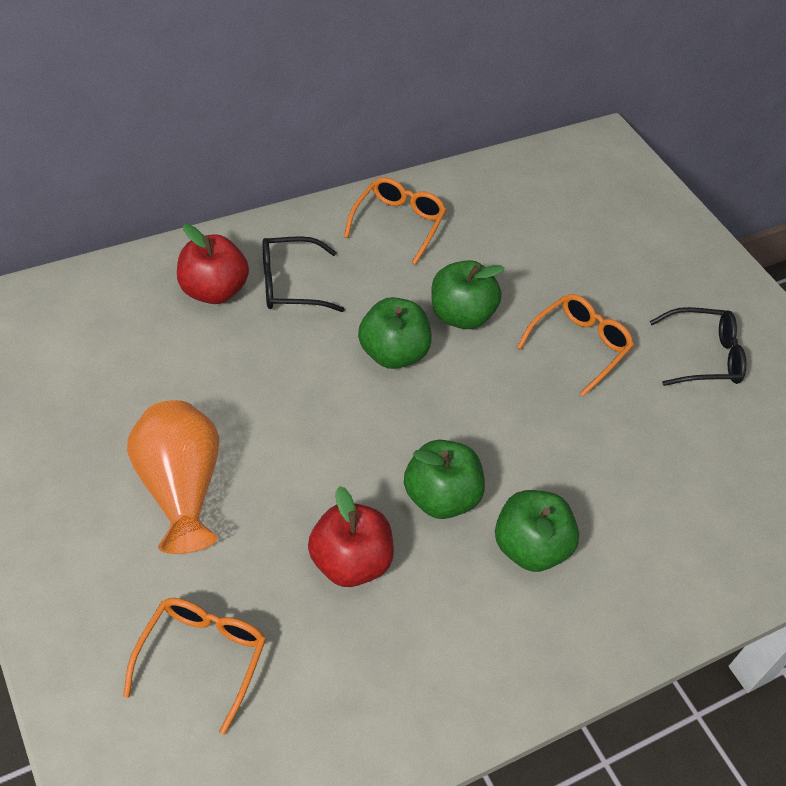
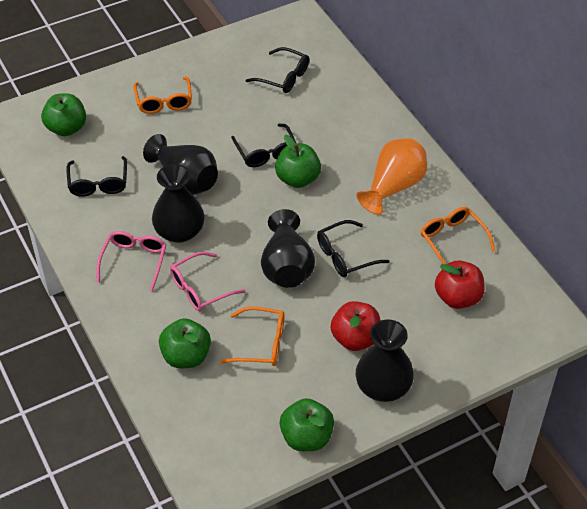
black glasses: 2 -> 4
black vase: 0 -> 4
pink glasses: 0 -> 2

